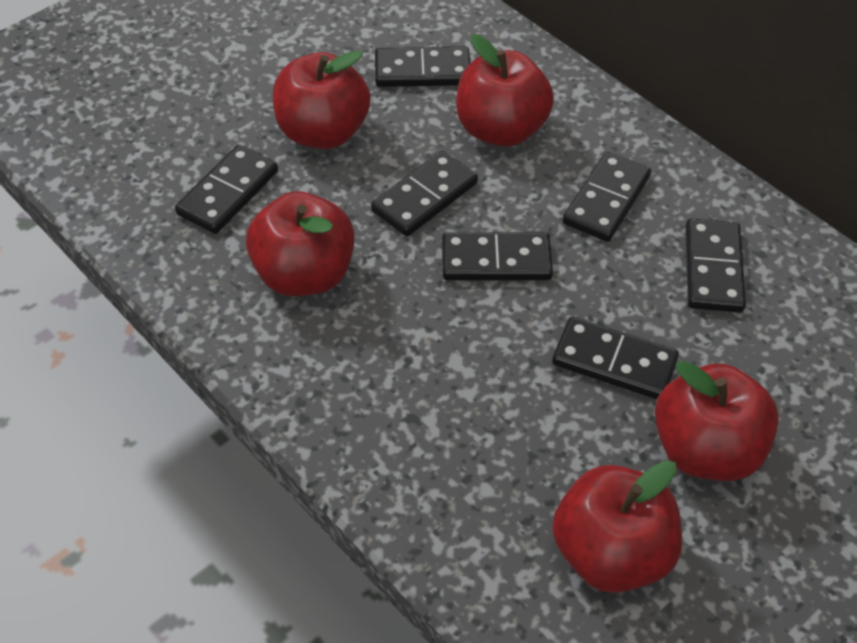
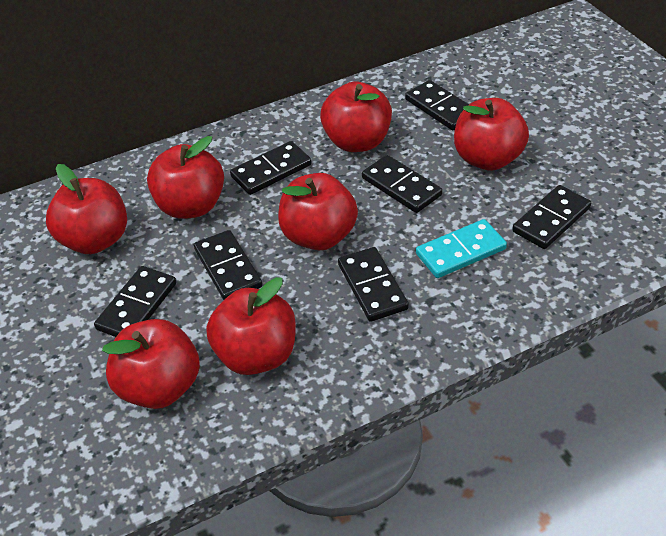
red apple: 5 -> 7
turquoise domino: 0 -> 1

